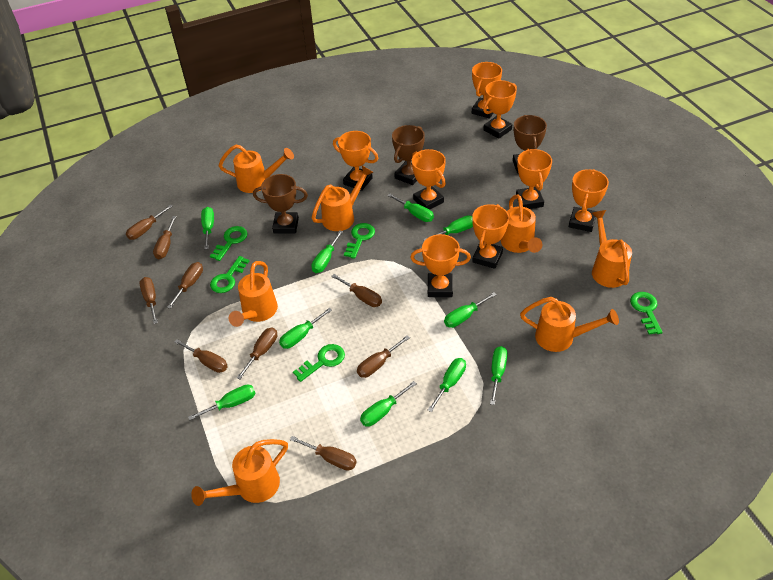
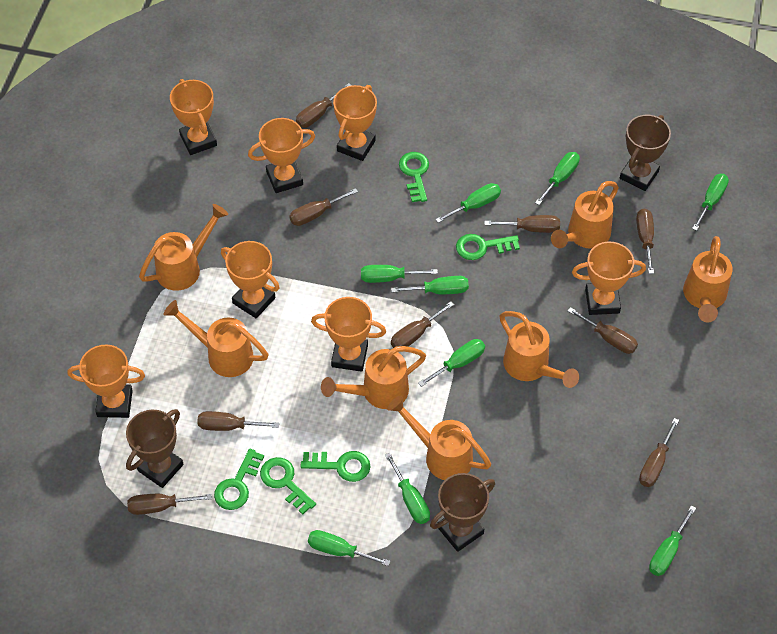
green screwdriver: 10 -> 9
orange trophy: 8 -> 7

